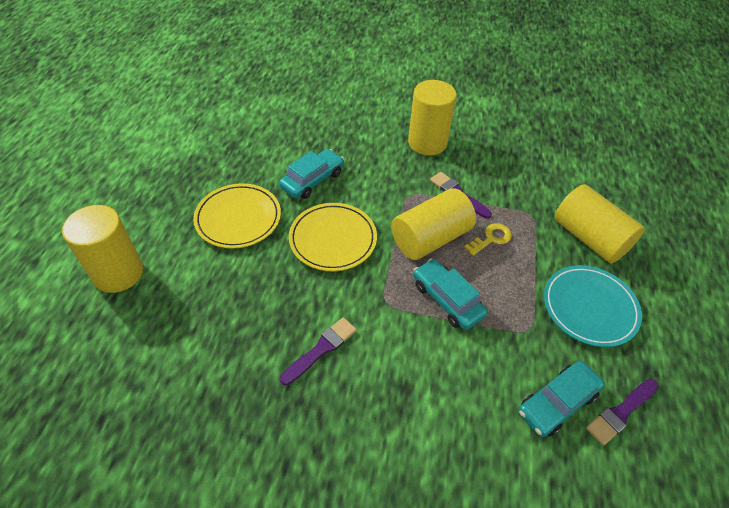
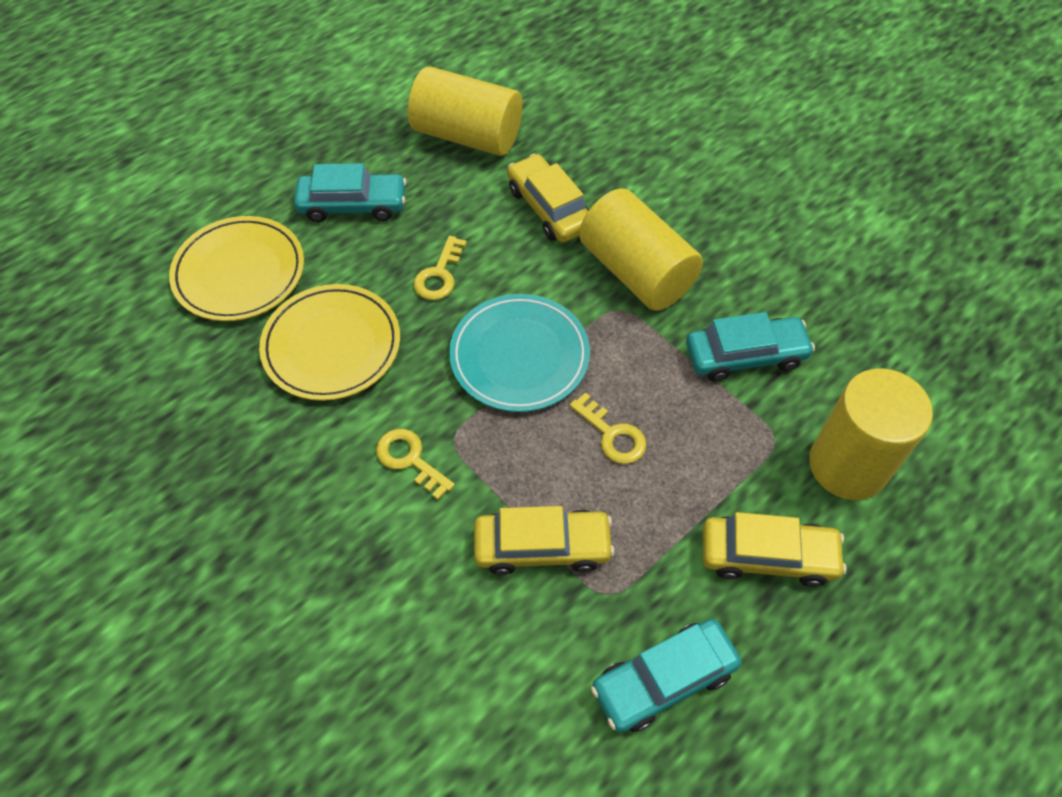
purple brush: 3 -> 0
yellow car: 0 -> 3
yellow cylinder: 4 -> 3
yellow key: 1 -> 3

